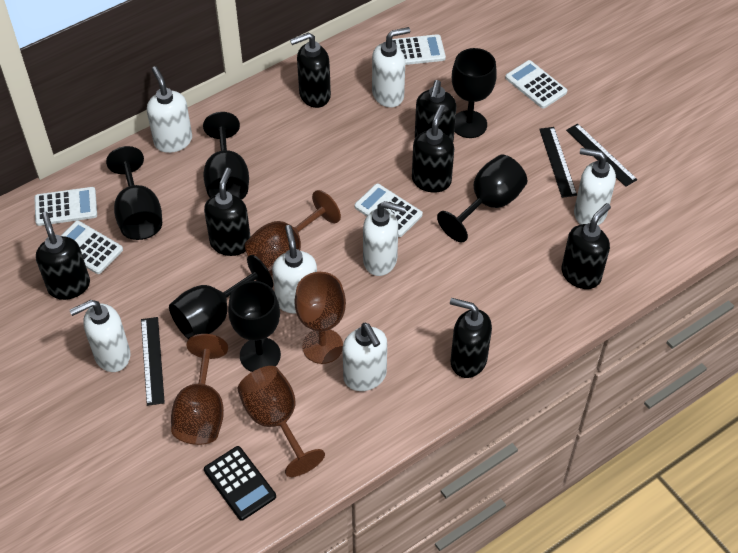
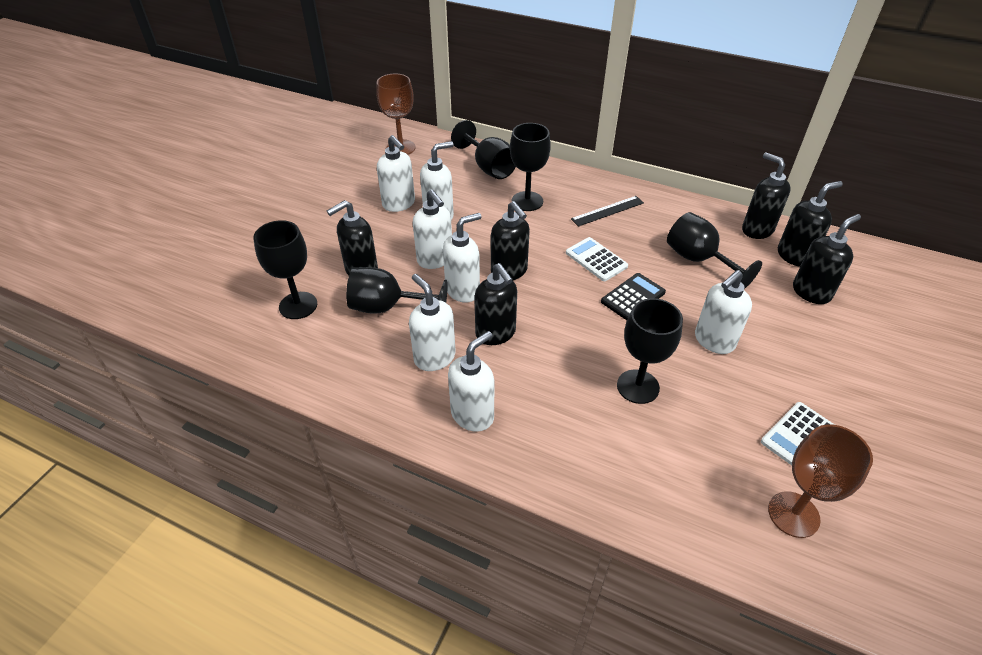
black ruler: 3 -> 1
black soap dispenser: 7 -> 6
brown goblet: 4 -> 2
white calculator: 5 -> 2

